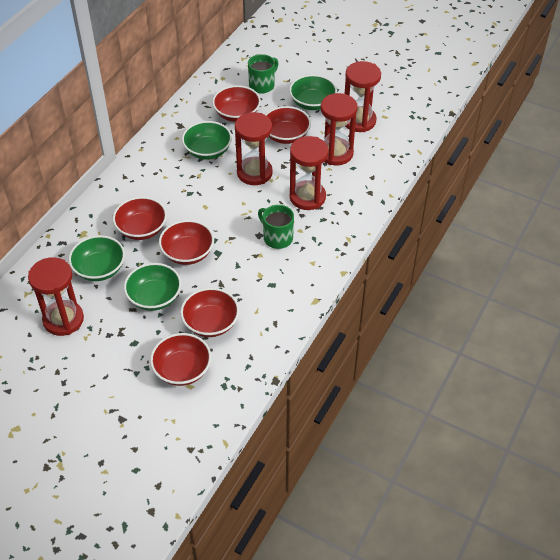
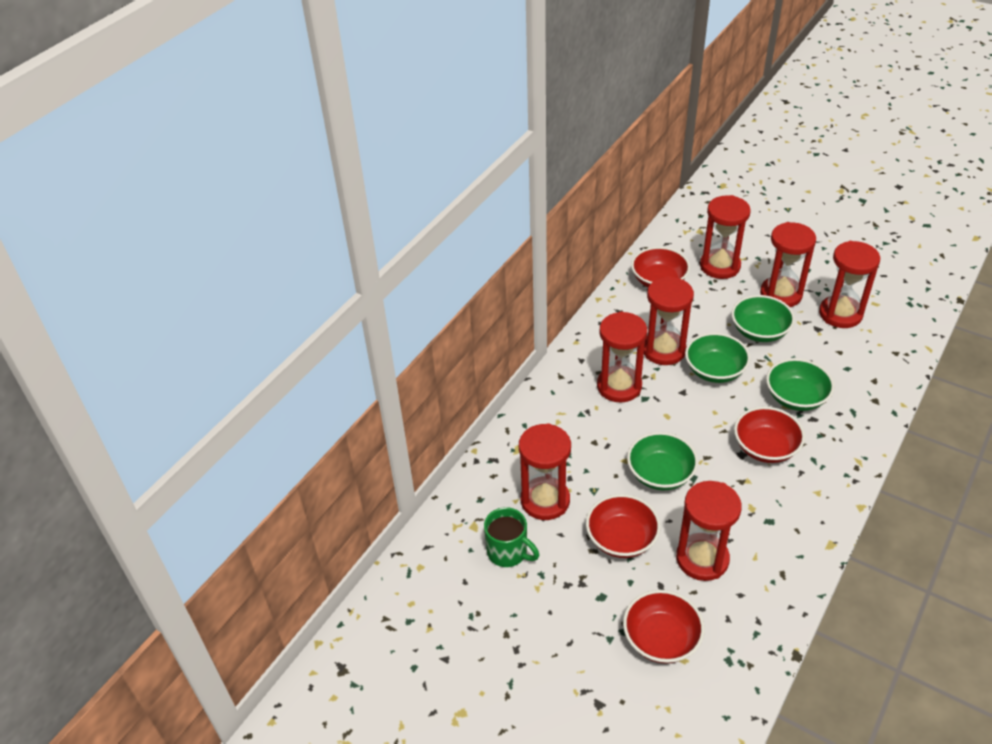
green mug: 2 -> 1
red bowl: 6 -> 4
red hourglass: 5 -> 7

